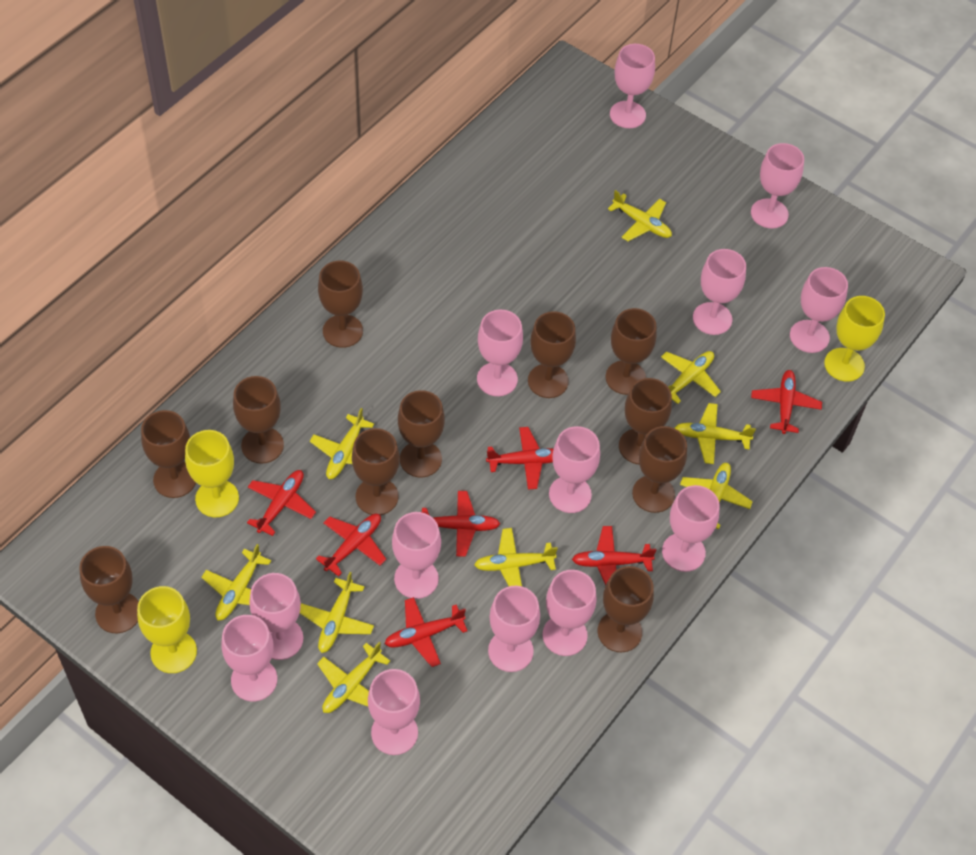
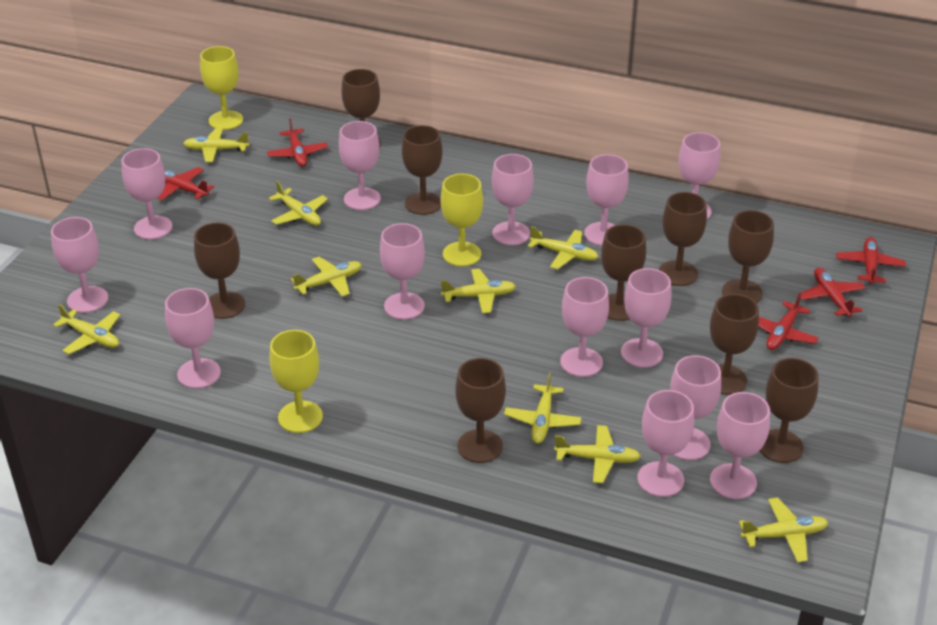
brown goblet: 11 -> 9
red plane: 7 -> 5

